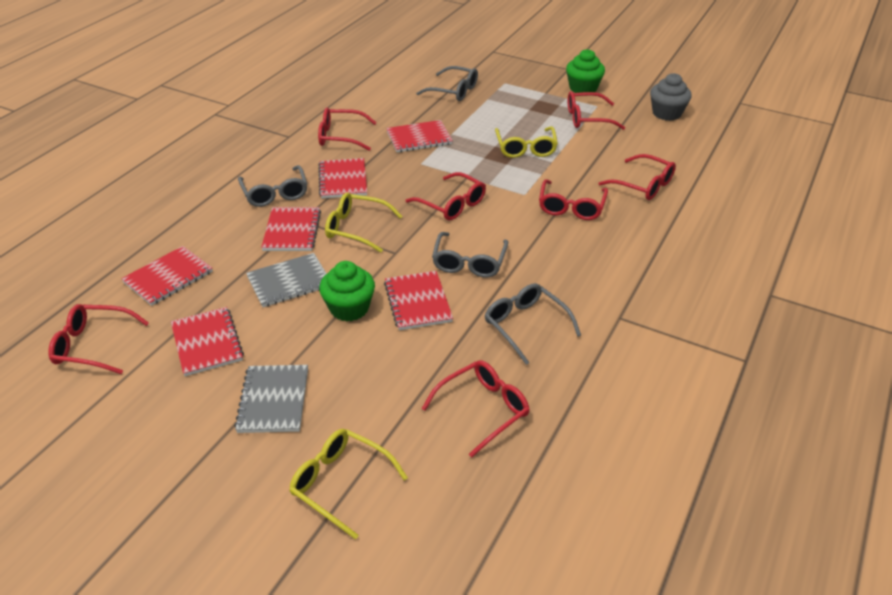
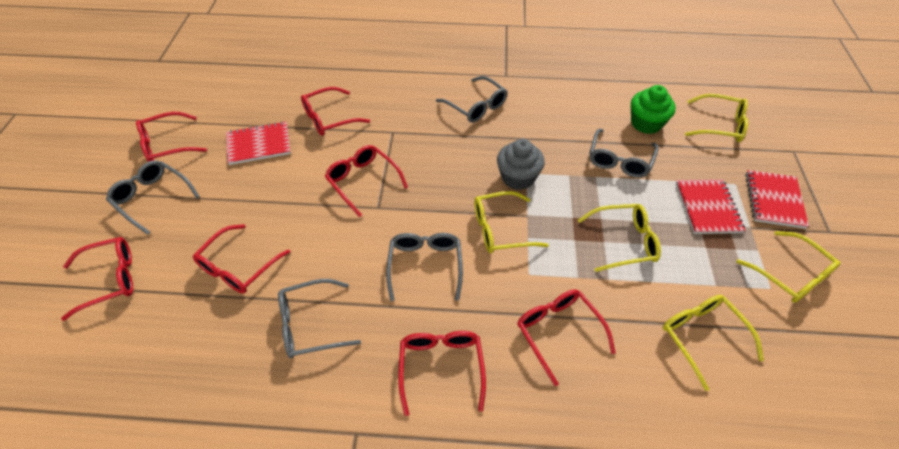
green cupcake: 2 -> 1
grey glasses: 4 -> 5
grey notebook: 2 -> 0
red notebook: 6 -> 3
yellow glasses: 3 -> 5

